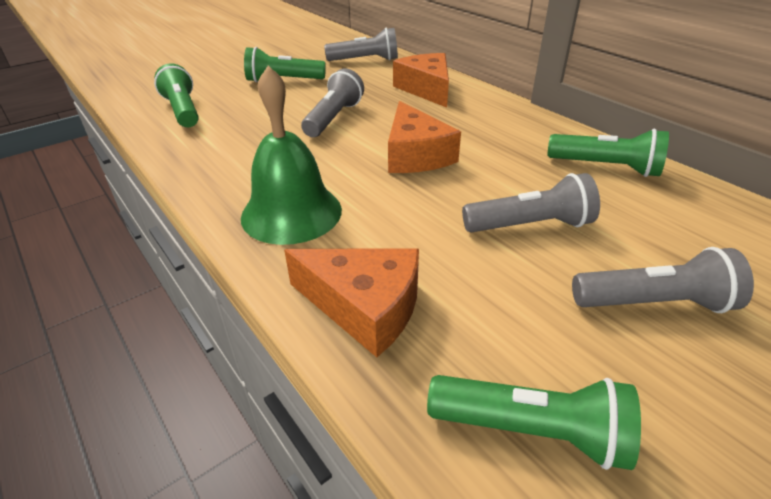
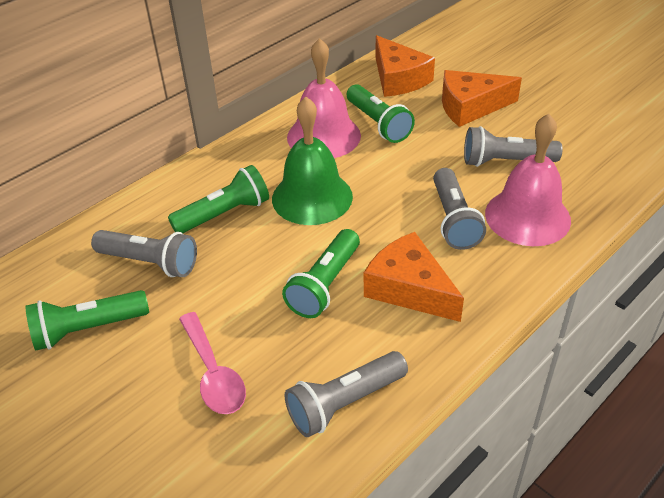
pink bell: 0 -> 2
pink spoon: 0 -> 1

